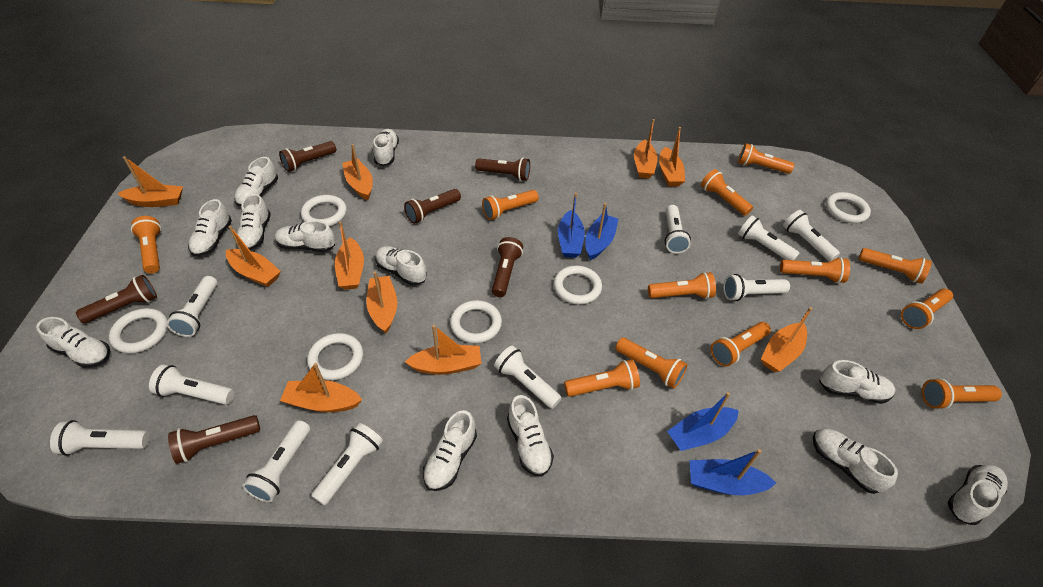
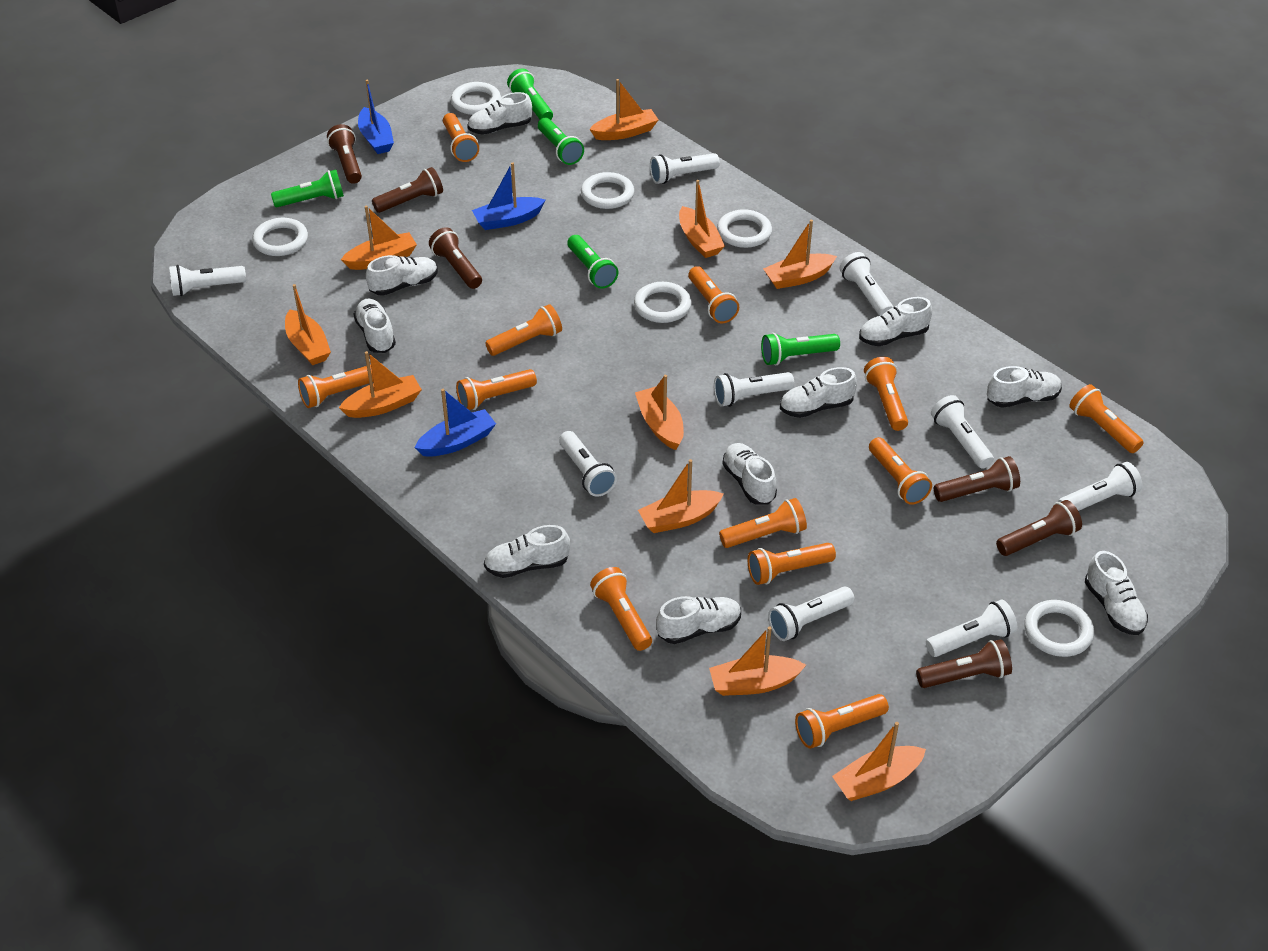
blue boat: 4 -> 3
green flashlight: 0 -> 5
white flashlight: 10 -> 9
white shoe: 12 -> 10

